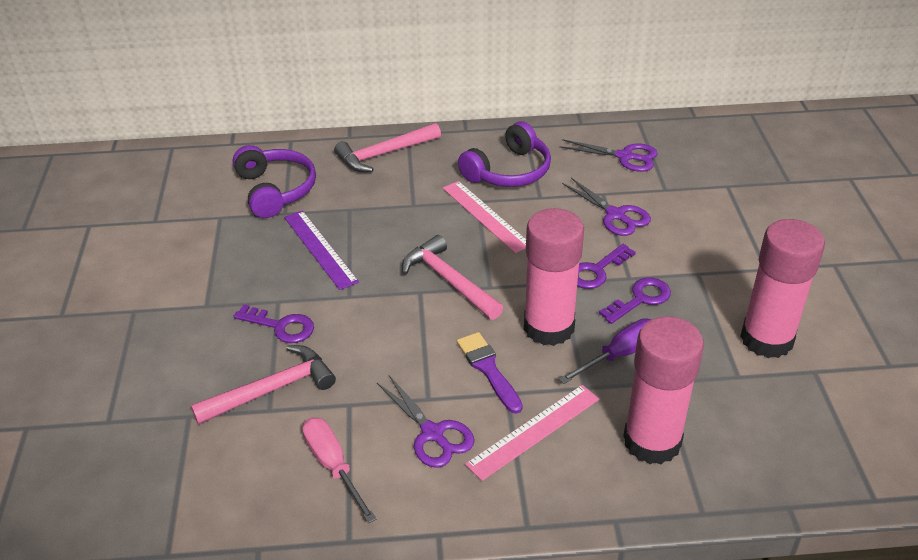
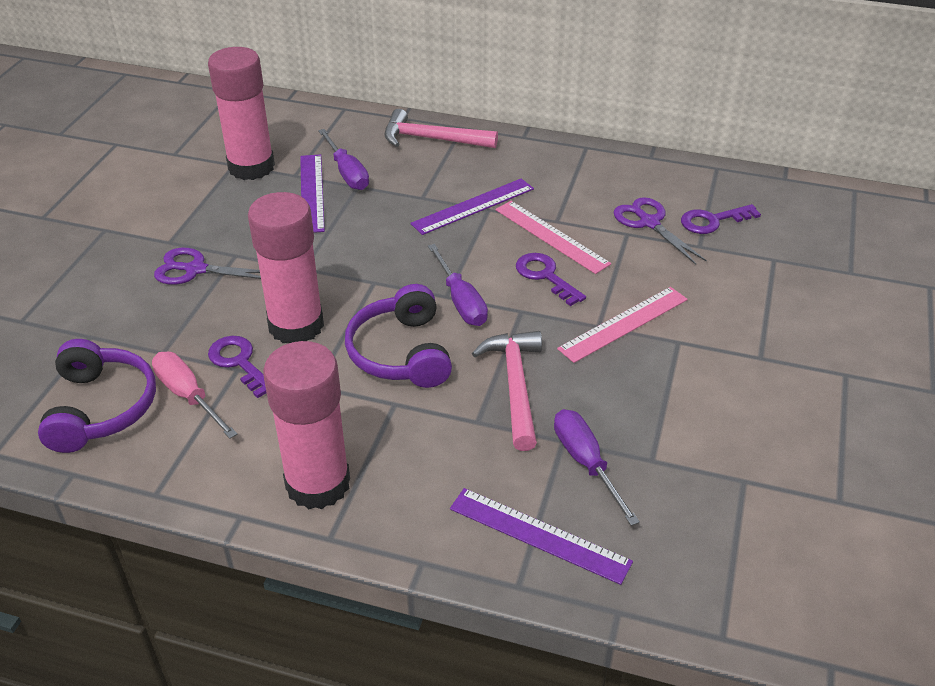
pink hammer: 3 -> 2
purple brush: 1 -> 0
purple ruler: 1 -> 3
purple scissors: 3 -> 2
purple screwdriver: 1 -> 3

